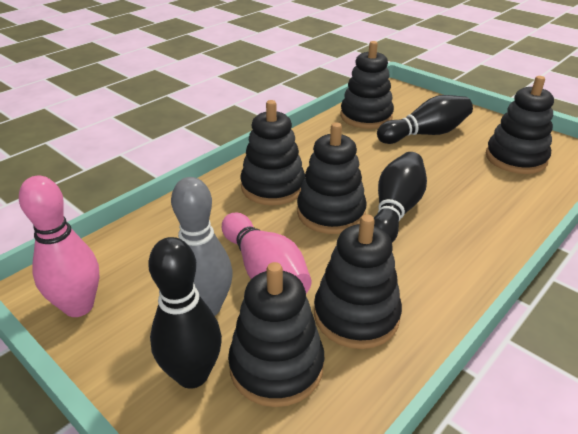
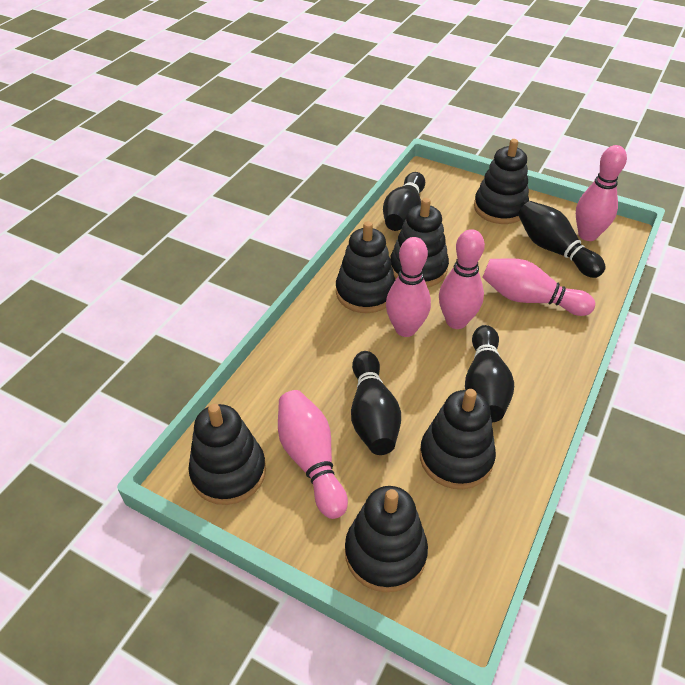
black bowling pin: 3 -> 4
grey bowling pin: 1 -> 0
pink bowling pin: 2 -> 5

